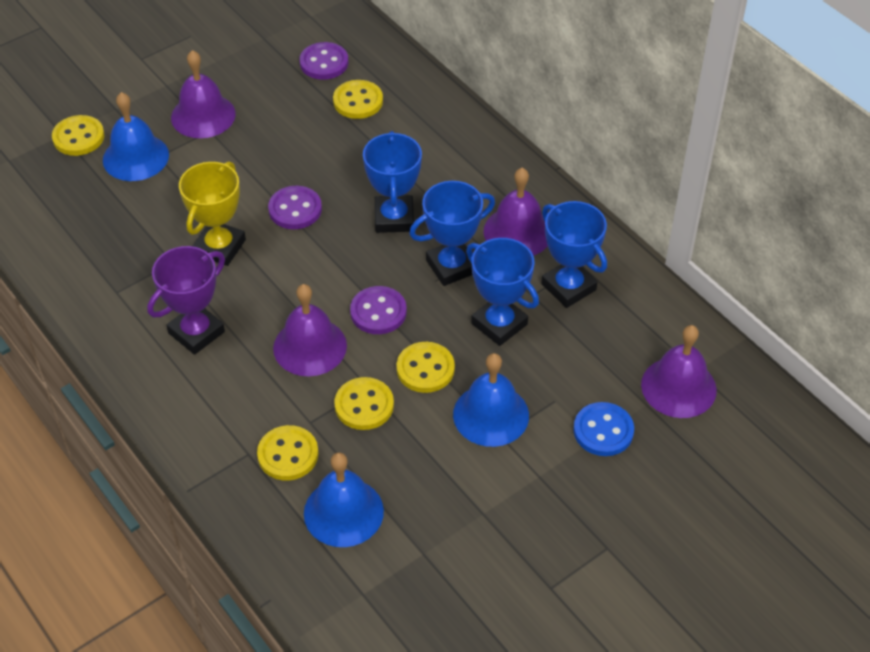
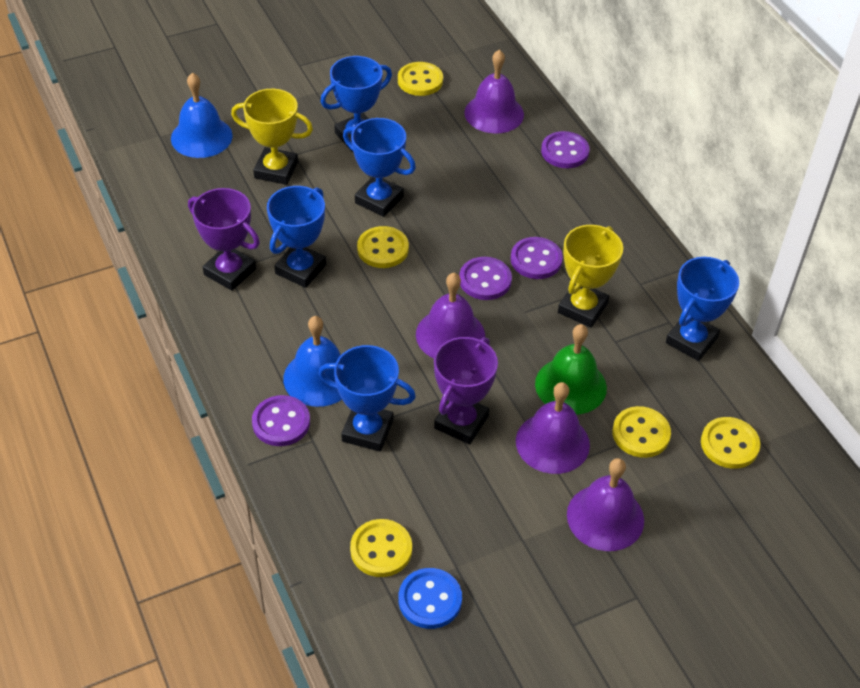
blue bell: 3 -> 2
blue trophy: 4 -> 5
green bell: 0 -> 1
purple button: 3 -> 4
purple trophy: 1 -> 2
yellow trophy: 1 -> 2

